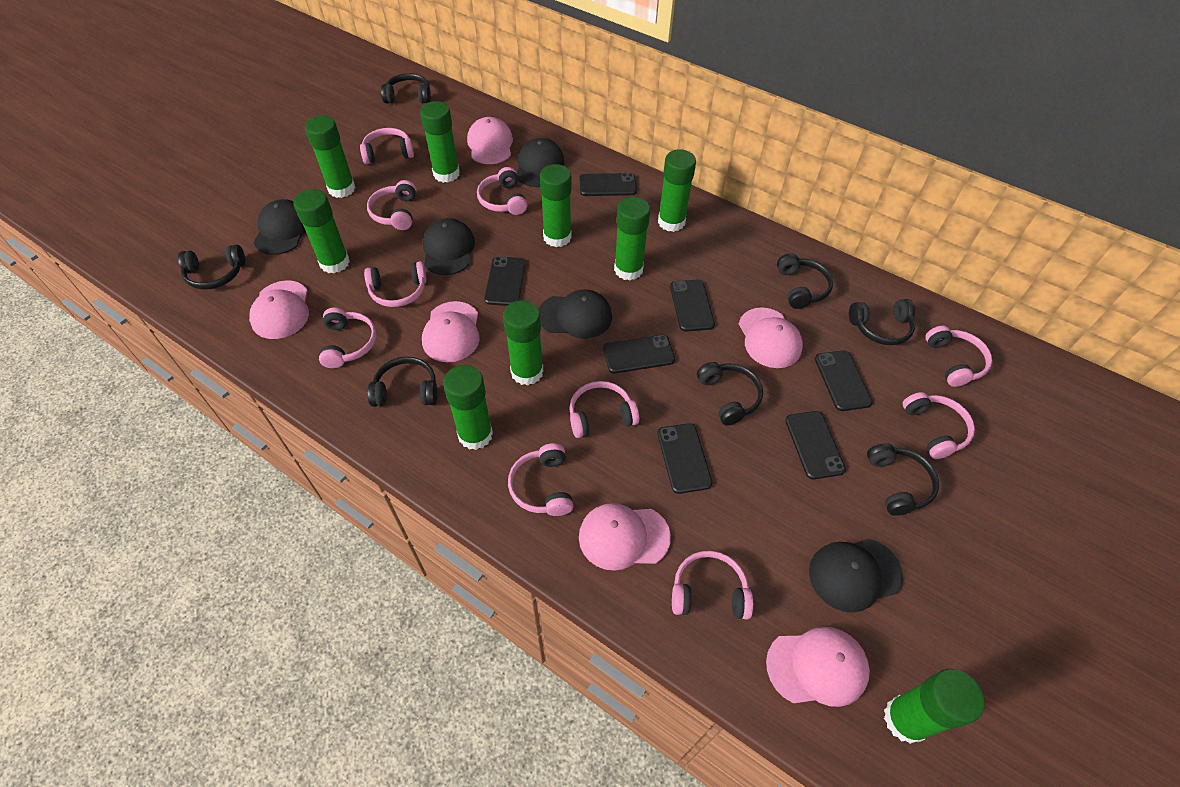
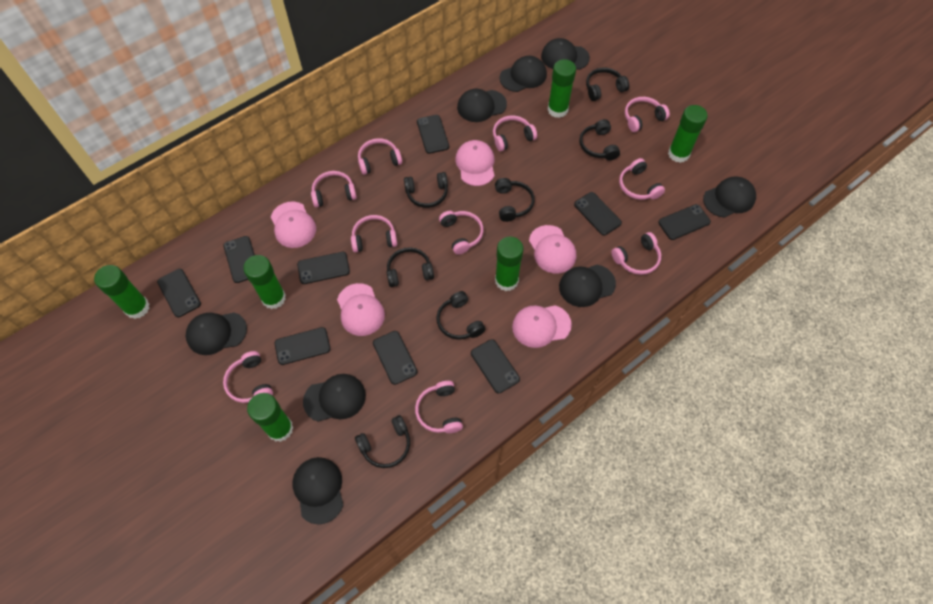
black cap: 5 -> 8
black phone: 7 -> 9
green glue stick: 9 -> 6
pink cap: 6 -> 5

